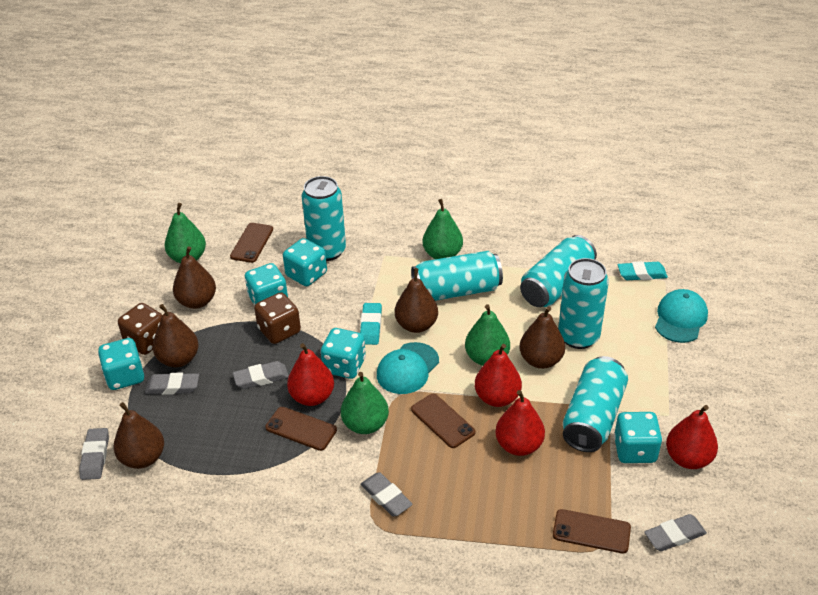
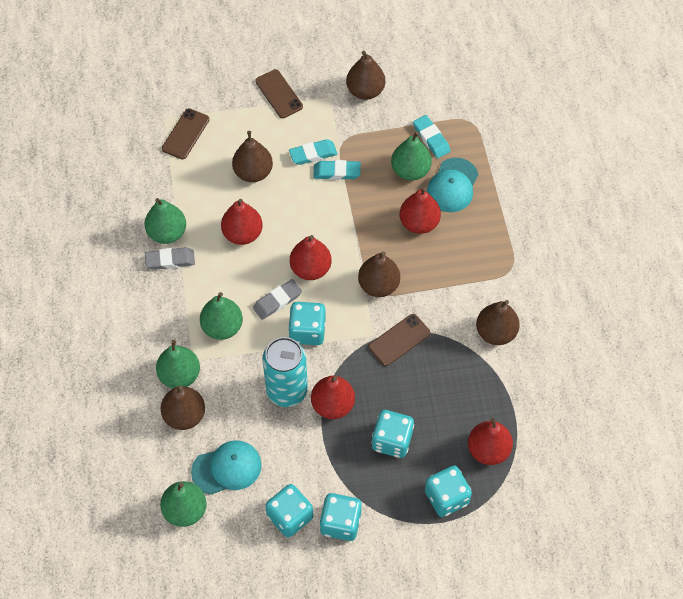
brown dice: 2 -> 0
brown phone: 4 -> 3
green pear: 4 -> 5
grey eraser: 5 -> 2
red pear: 4 -> 5
turquoise can: 5 -> 1
turquoise eraser: 2 -> 3

